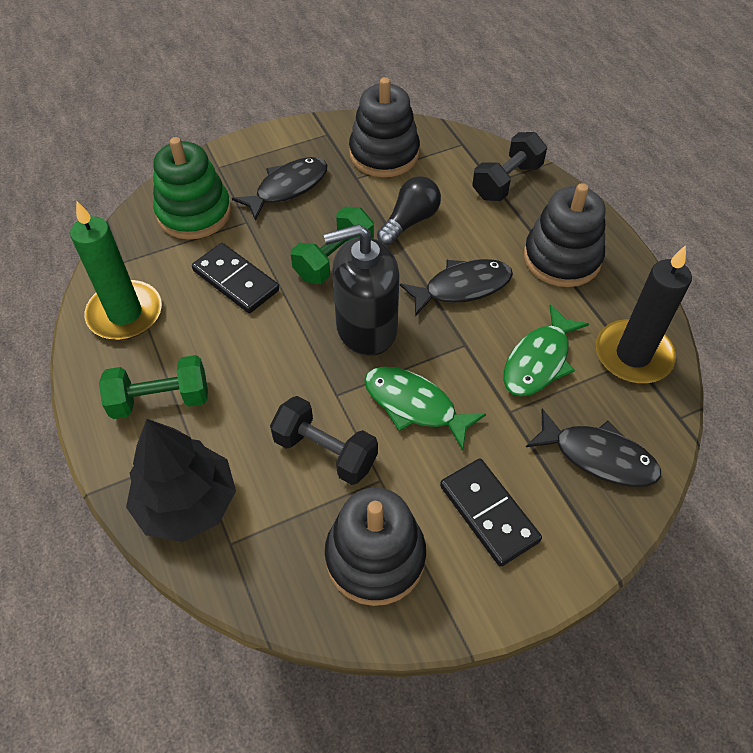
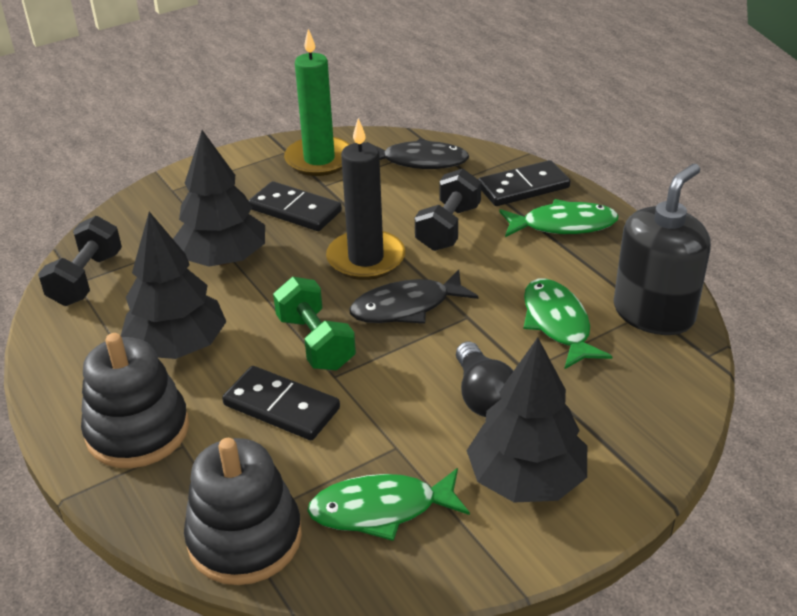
black domino: 2 -> 3
black fish: 3 -> 2
black stacking toy: 3 -> 2
black tree: 1 -> 3
green dumbbell: 2 -> 1
green fish: 2 -> 3
green stacking toy: 1 -> 0

